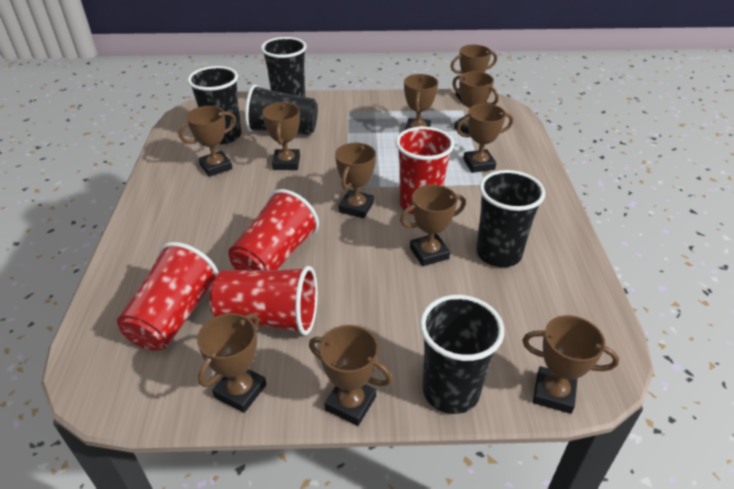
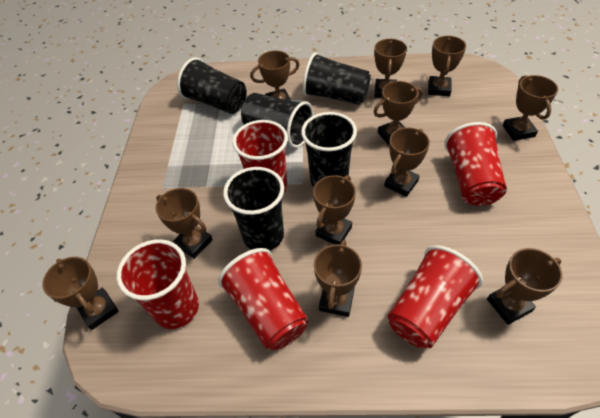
red cup: 4 -> 5

